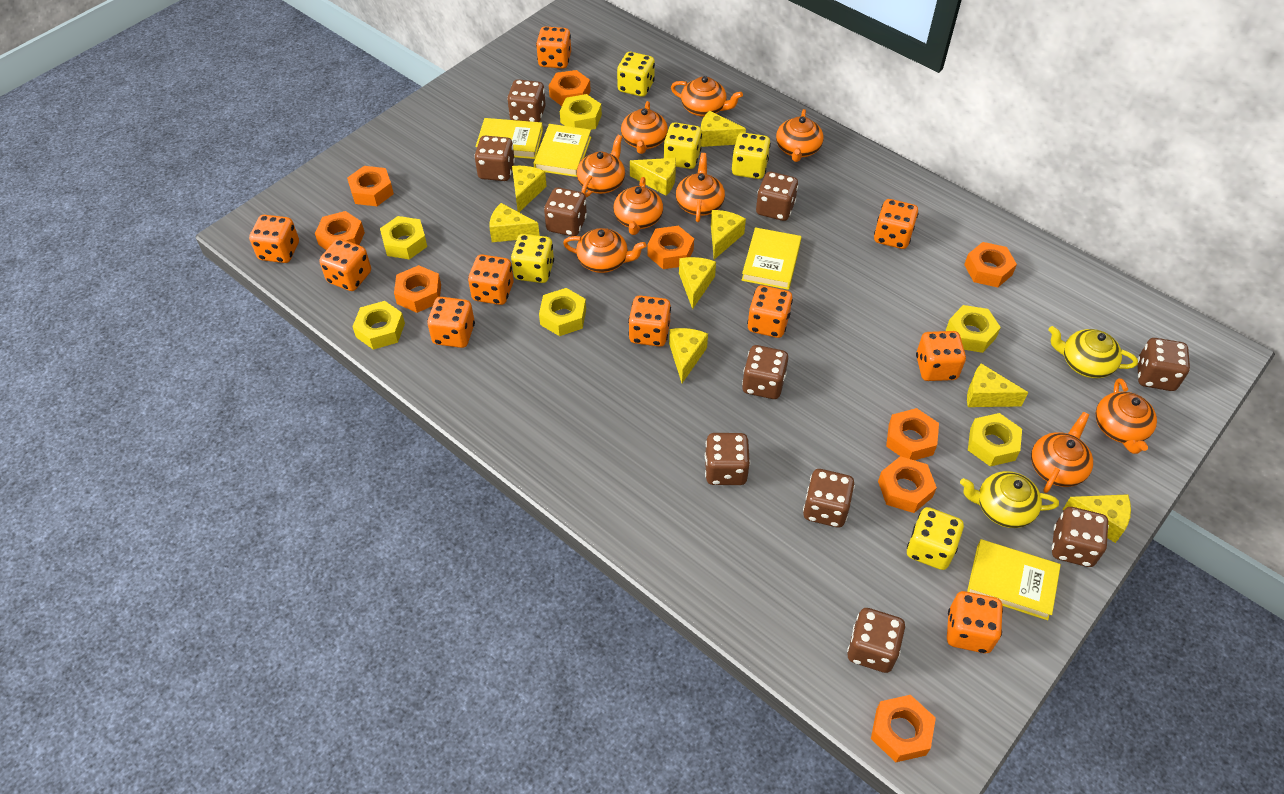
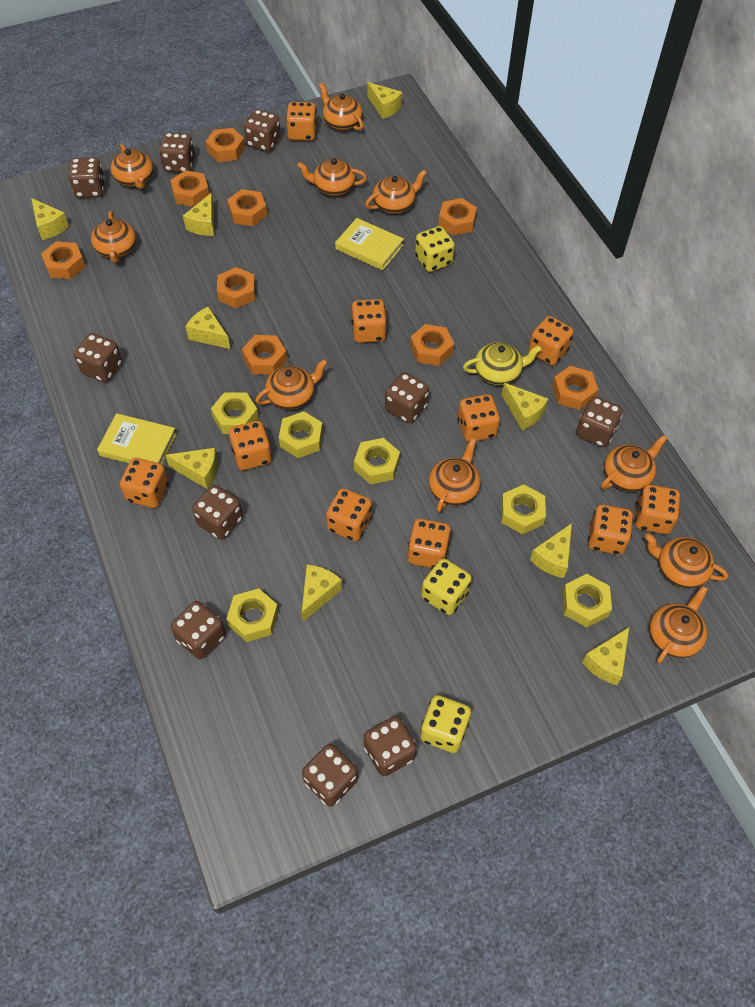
orange teapot: 9 -> 10
yellow book: 4 -> 2
yellow dice: 5 -> 3
yellow teapot: 2 -> 1

